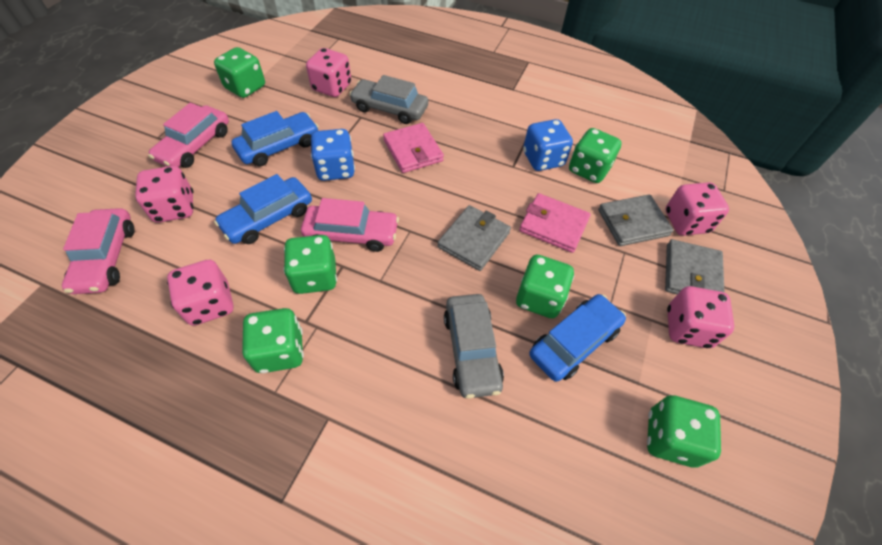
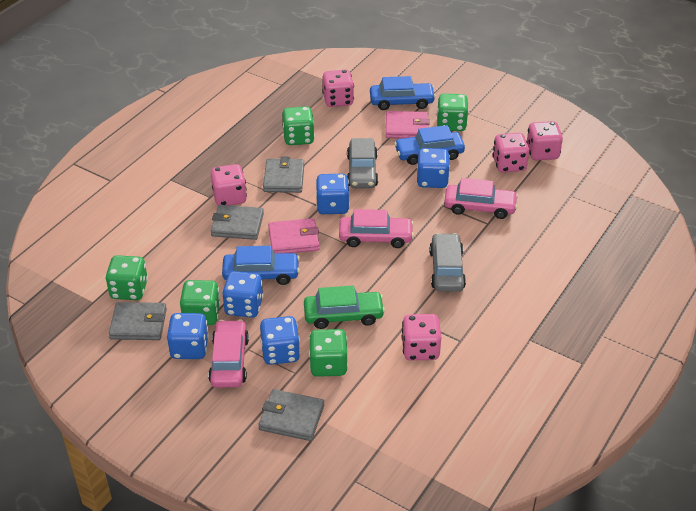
blue dice: 2 -> 5
green car: 0 -> 1
green dice: 6 -> 5
grey wallet: 3 -> 4

